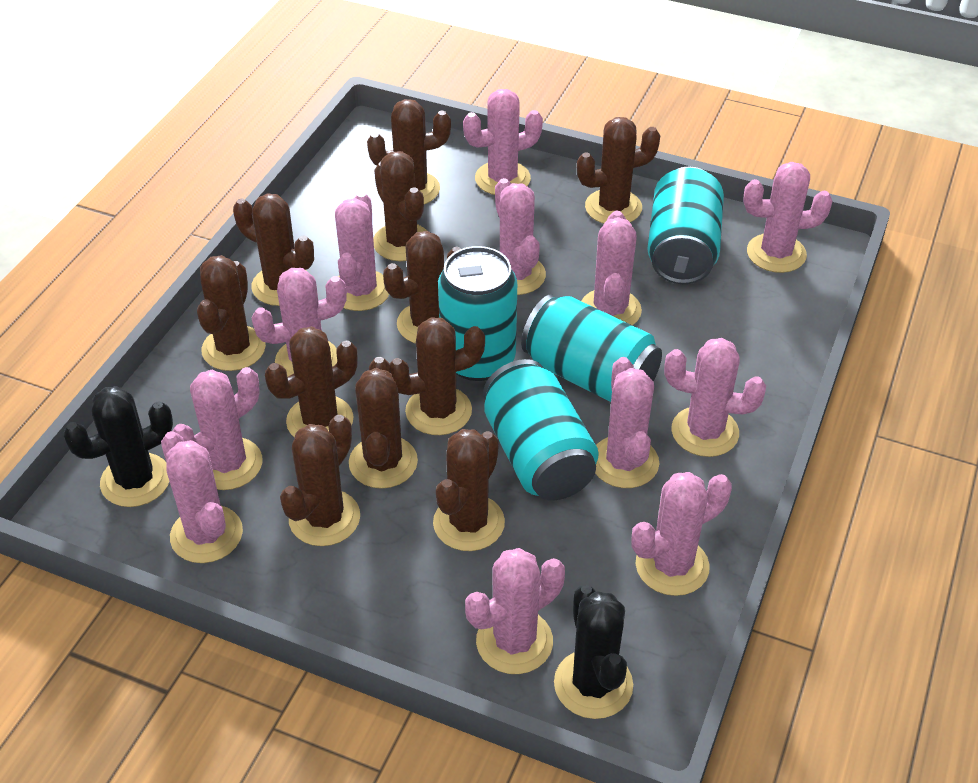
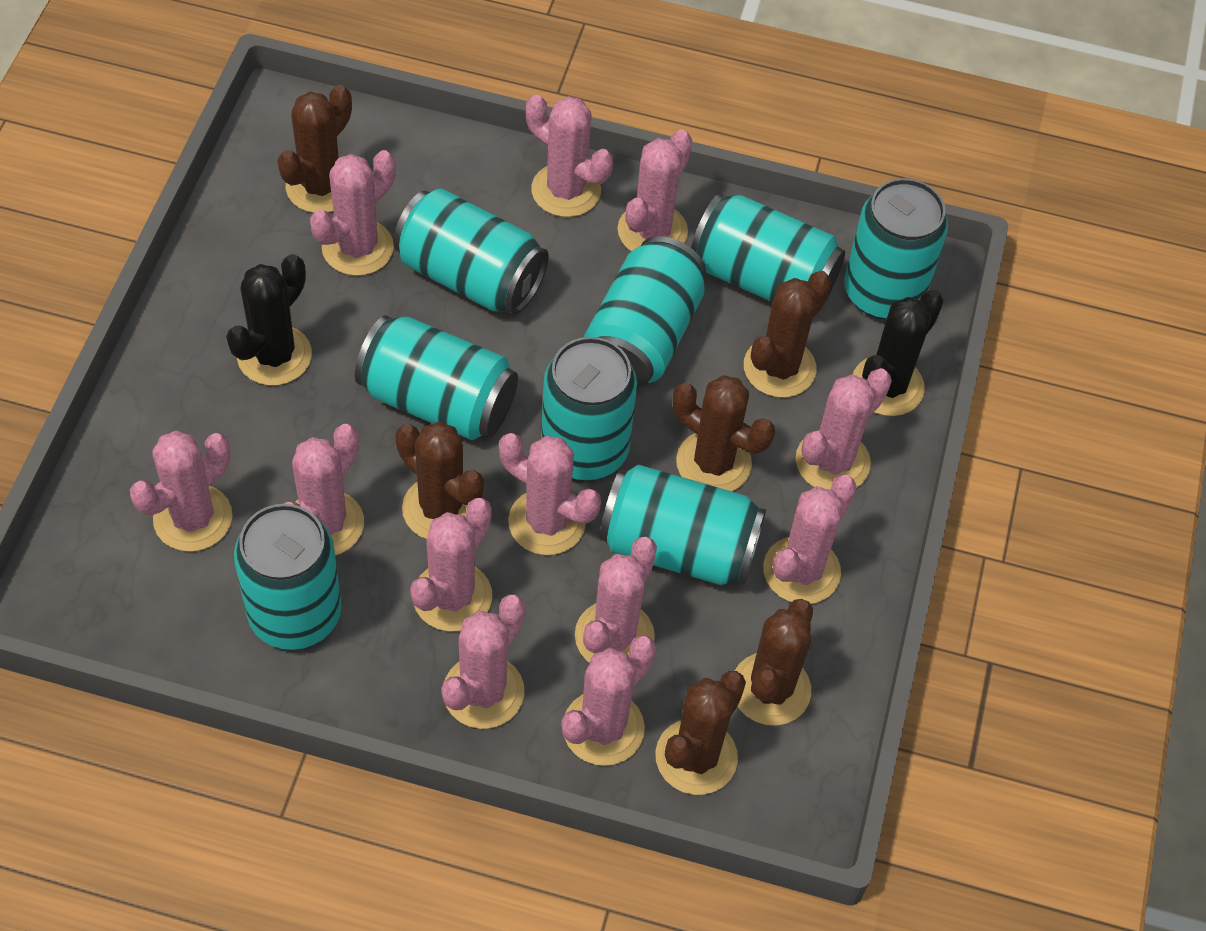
brown cactus: 11 -> 6
turquoise can: 4 -> 8

